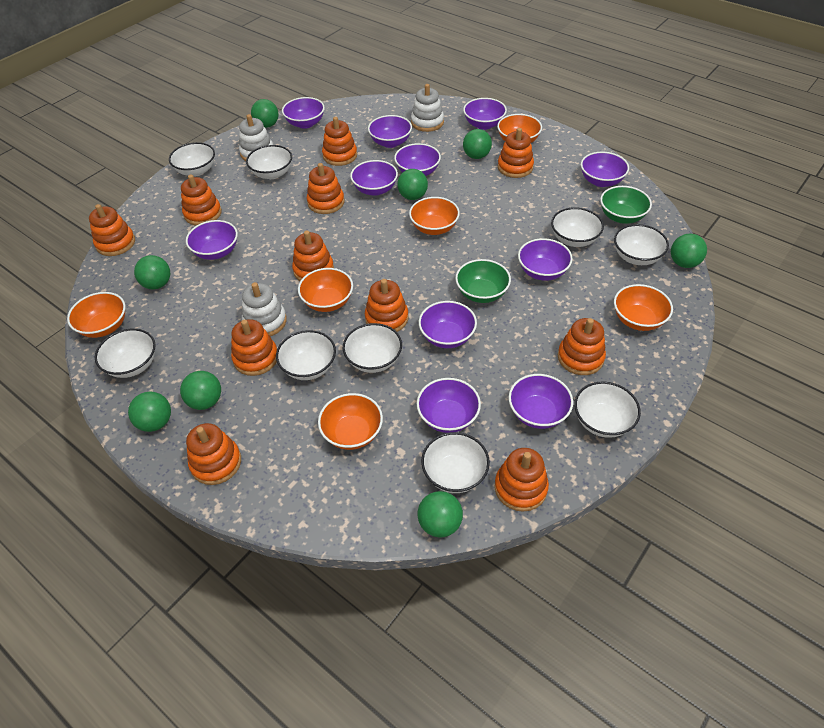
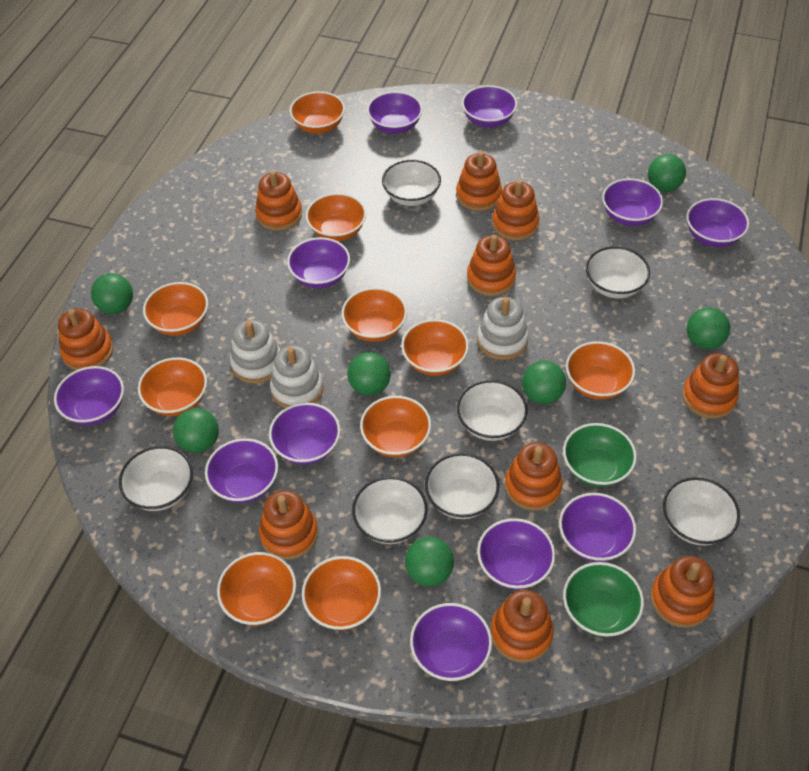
green ball: 8 -> 7
orange bowl: 6 -> 10
orange stacking toy: 11 -> 10
white bowl: 9 -> 7

